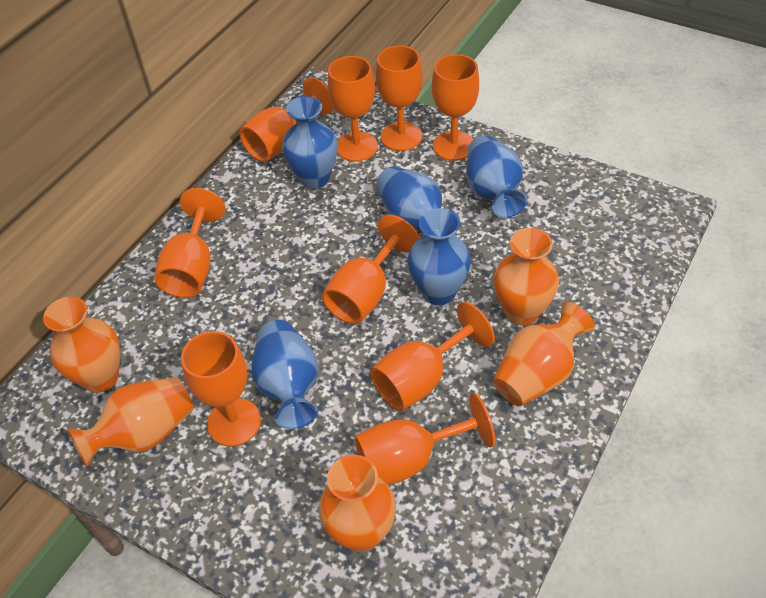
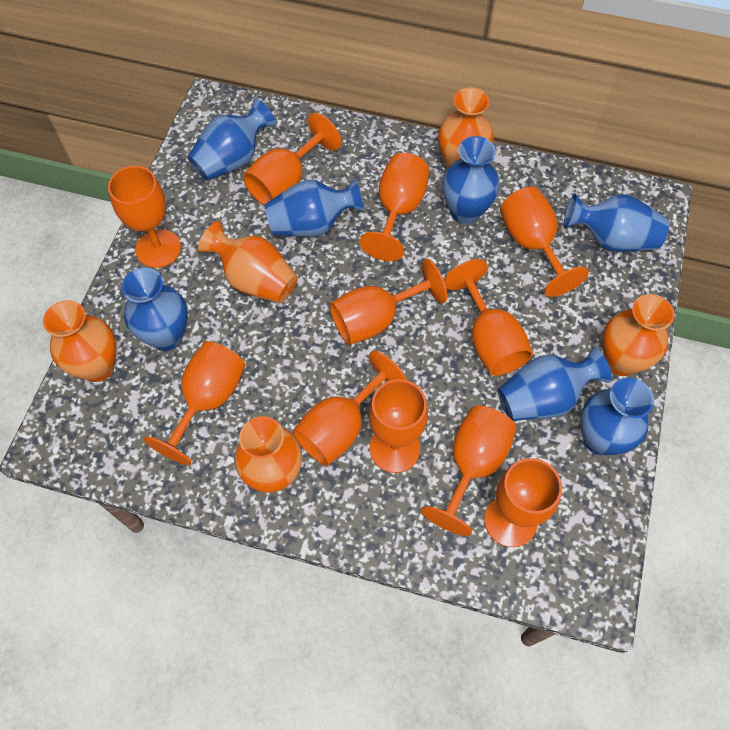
blue vase: 5 -> 7
orange goblet: 9 -> 11

